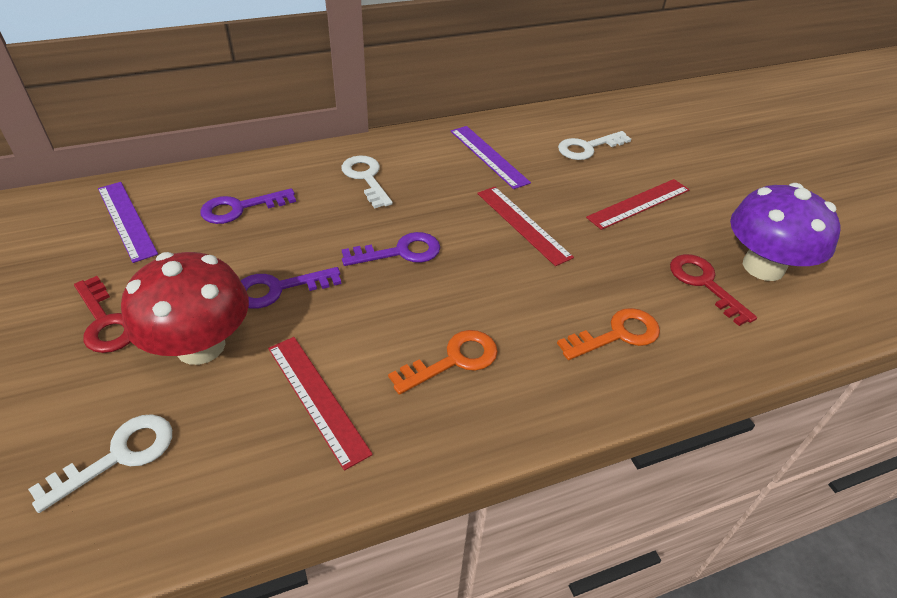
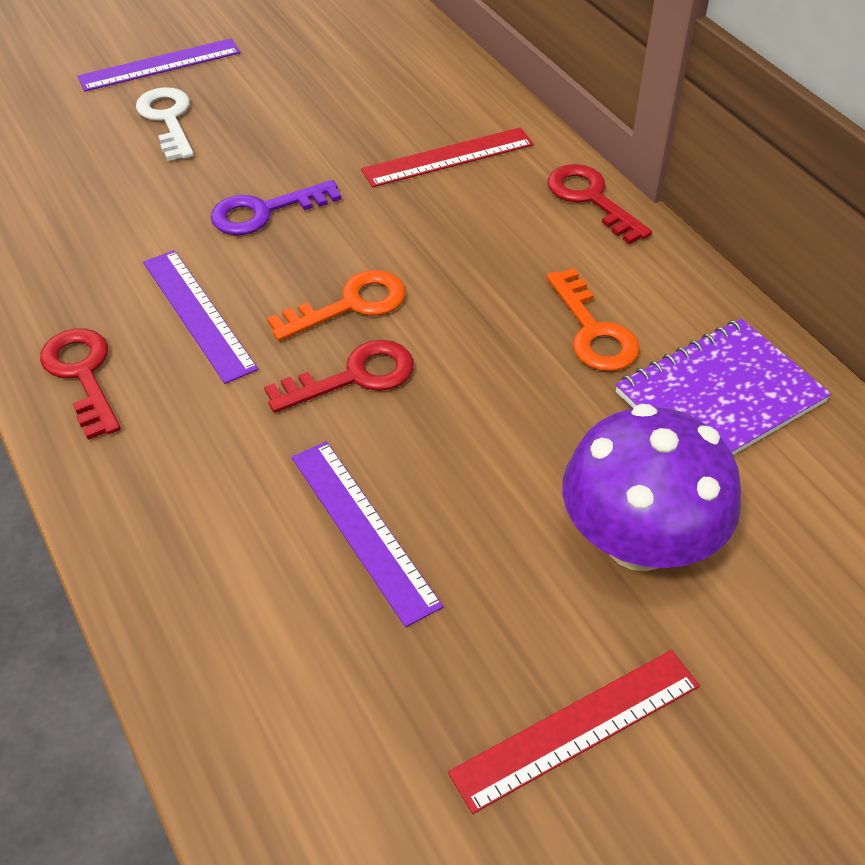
purple key: 3 -> 1
purple notebook: 0 -> 1
purple ruler: 2 -> 3
red key: 2 -> 3
red mushroom: 1 -> 0
red ruler: 3 -> 2
white key: 3 -> 1

